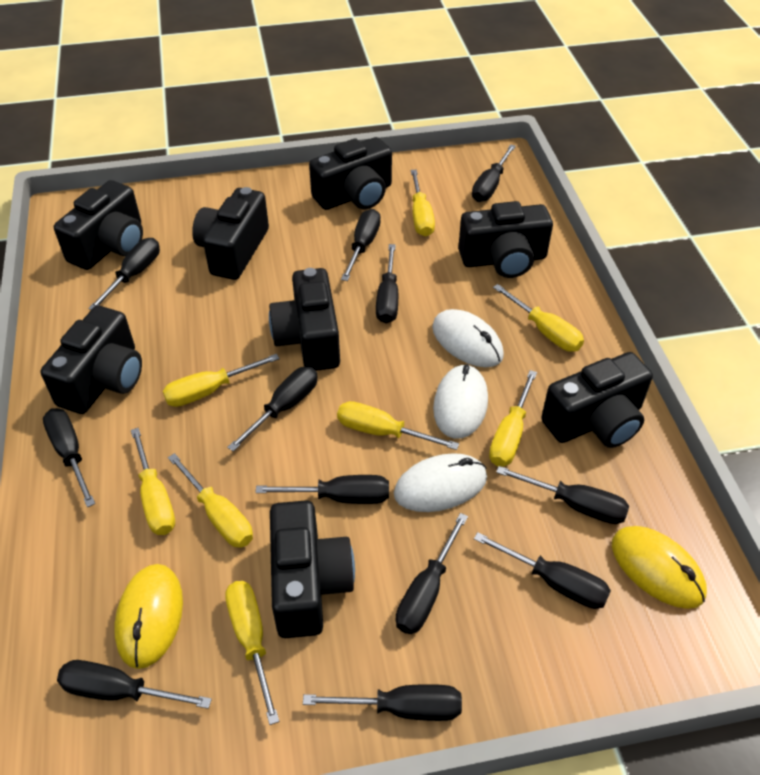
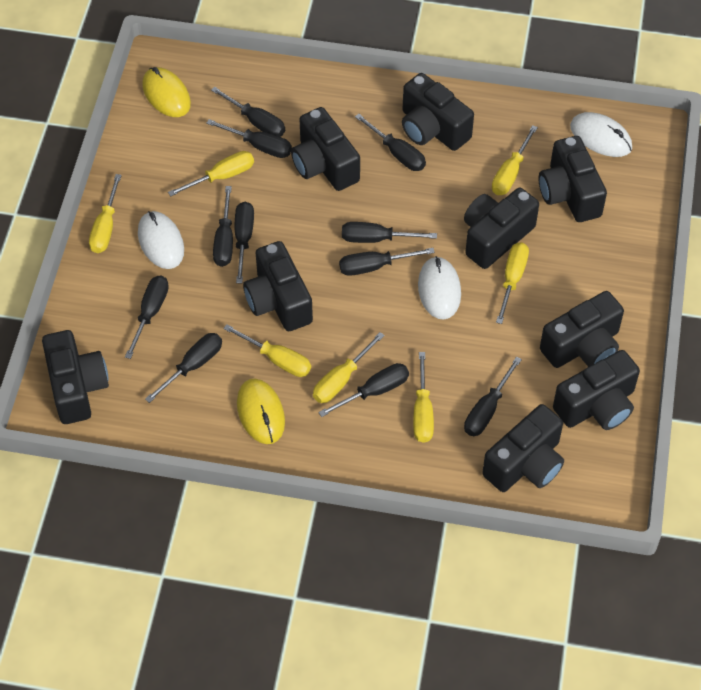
black camera: 8 -> 9
black screwdriver: 12 -> 11
yellow screwdriver: 8 -> 7

